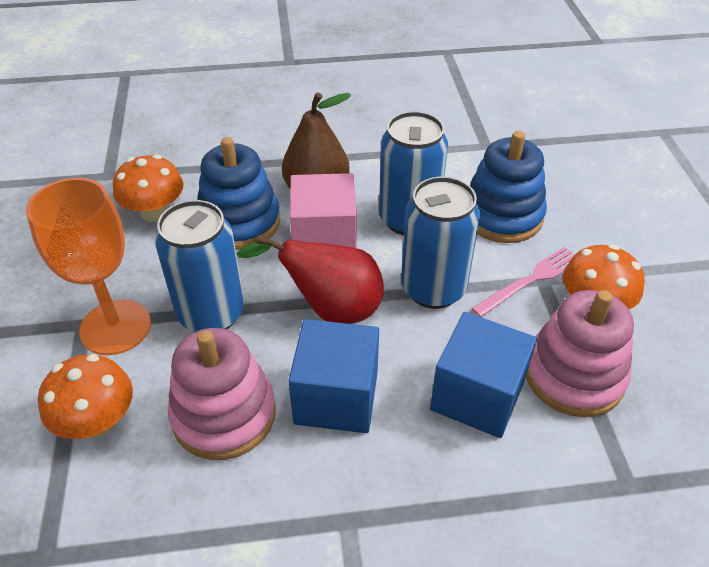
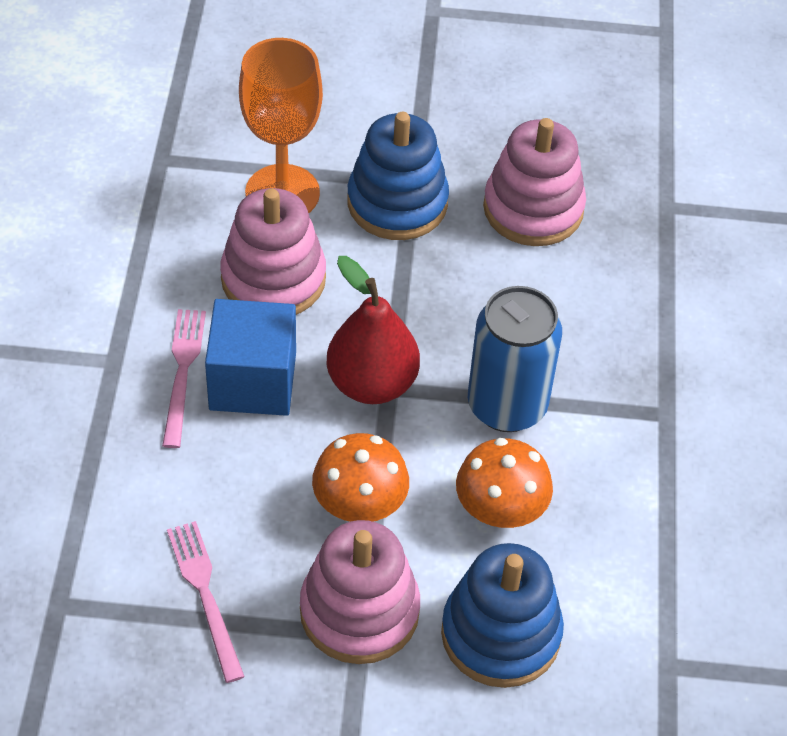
blue can: 3 -> 1
blue cube: 2 -> 1
brown pear: 1 -> 0
orange mushroom: 3 -> 2
pink cube: 1 -> 0
pink fork: 1 -> 2
pink stacking toy: 2 -> 3

